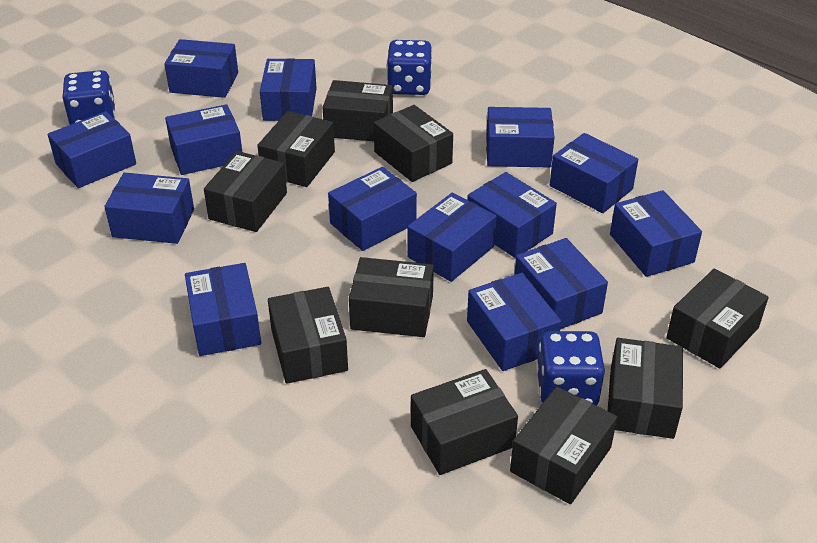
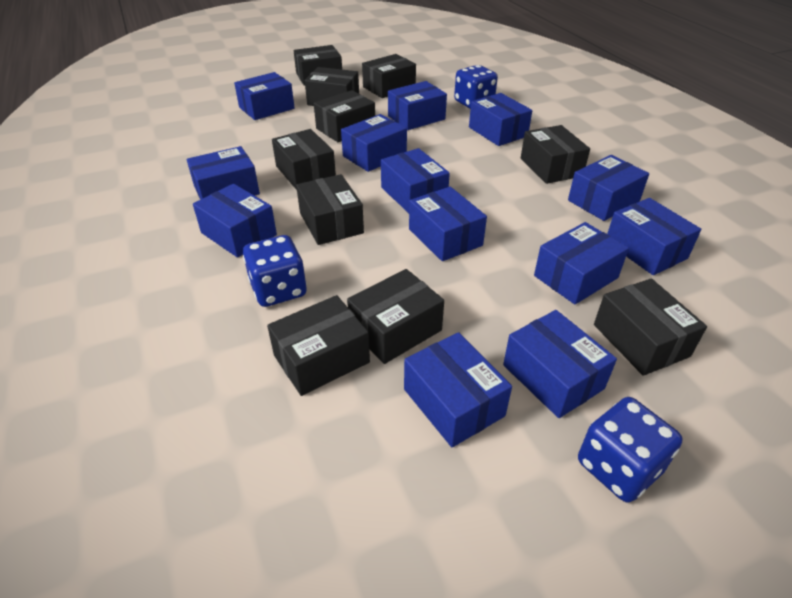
blue box: 14 -> 13

